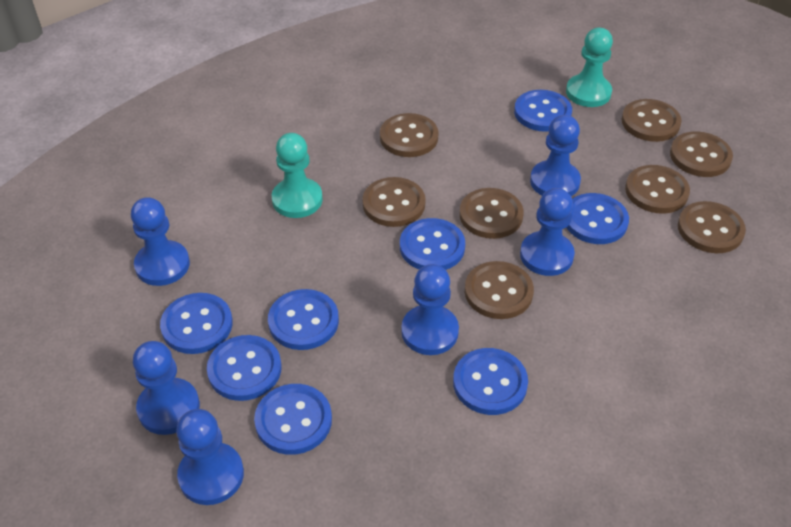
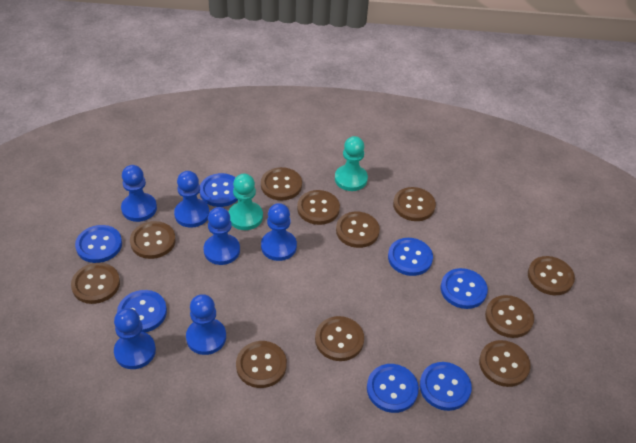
blue button: 8 -> 7
brown button: 8 -> 11

